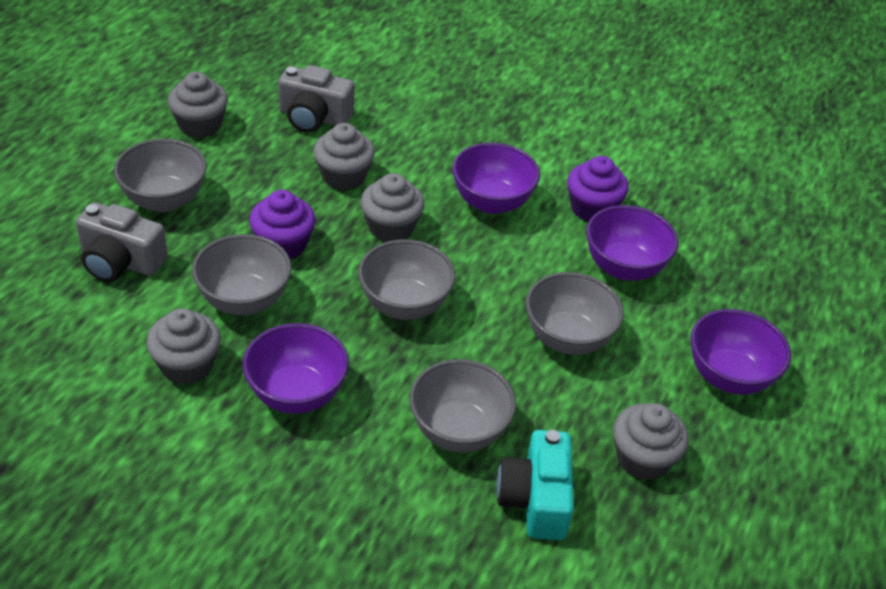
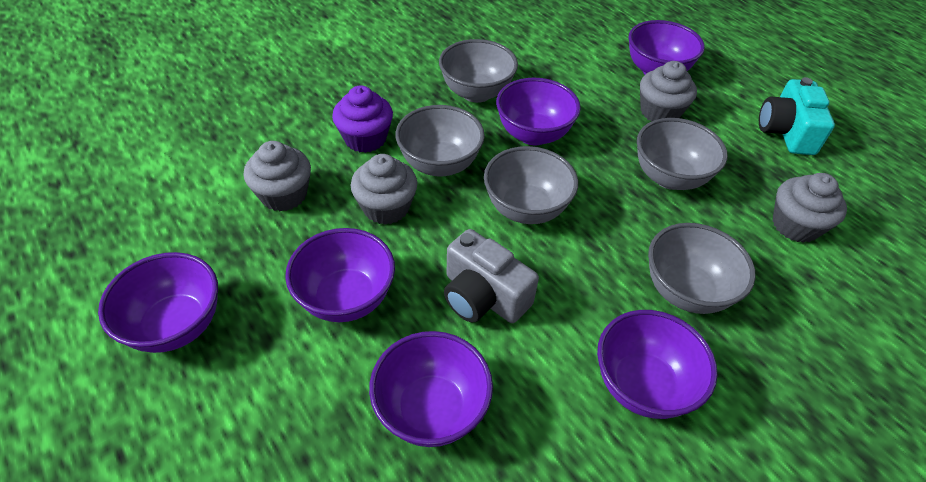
grey camera: 2 -> 1
grey cupcake: 5 -> 4
purple bowl: 4 -> 6
purple cupcake: 2 -> 1

